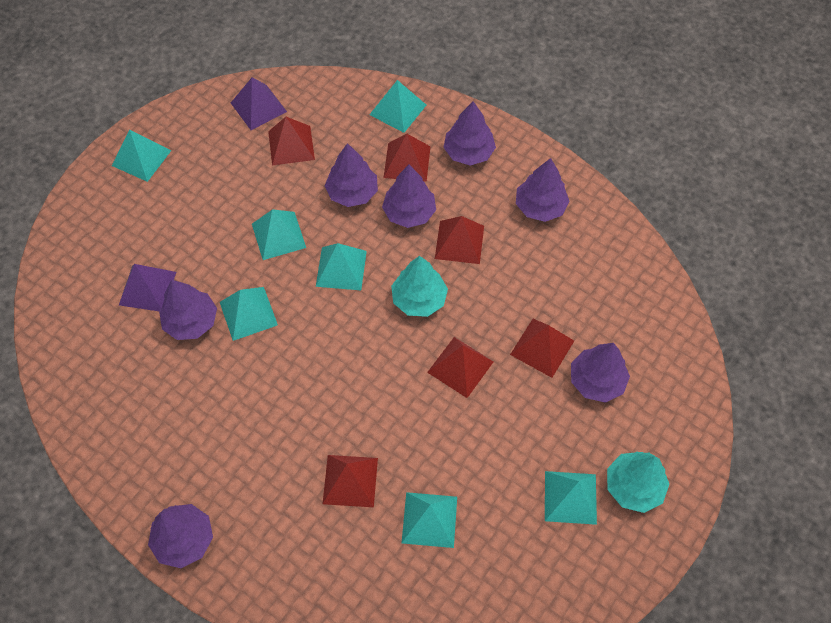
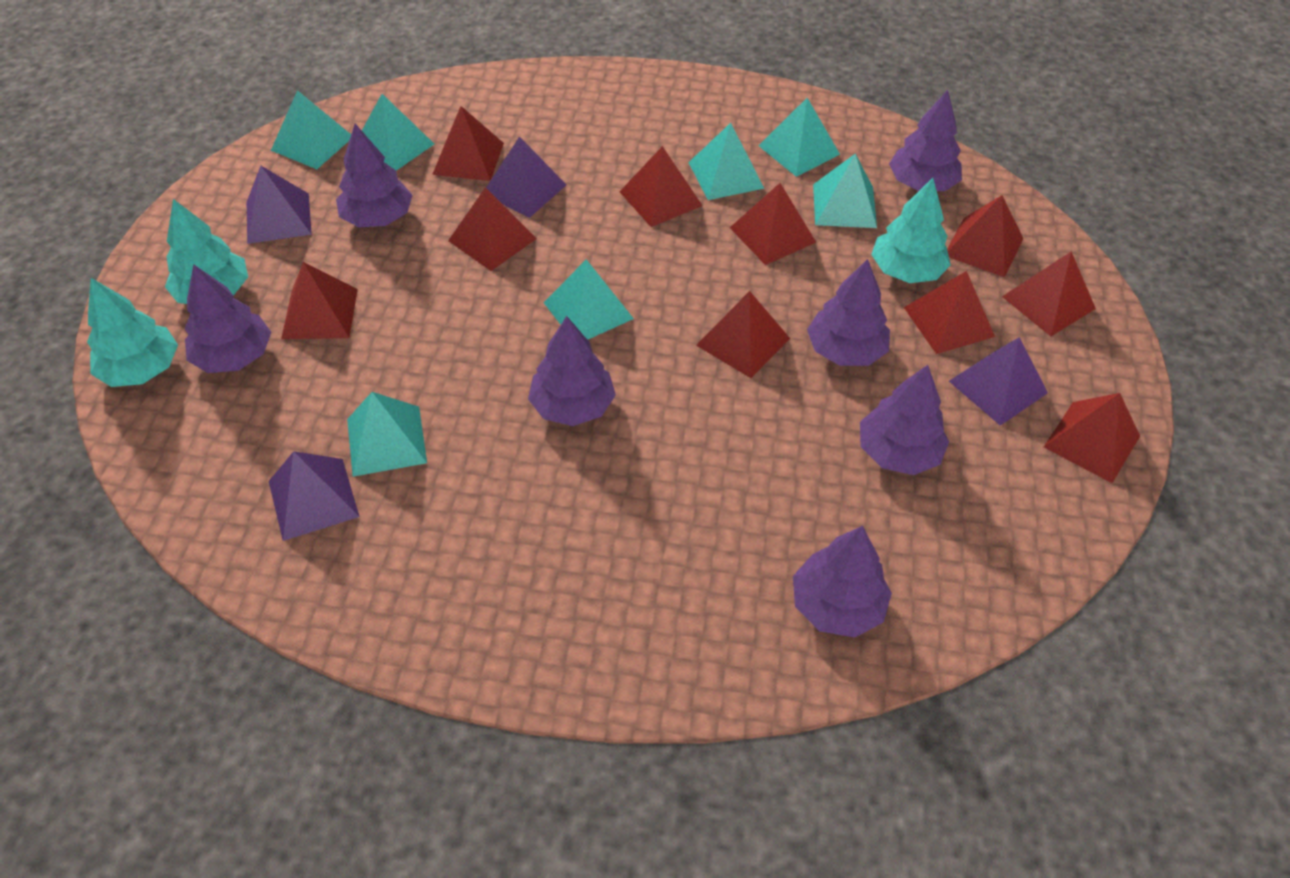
purple pyramid: 2 -> 4
red pyramid: 6 -> 10
turquoise tree: 2 -> 3

